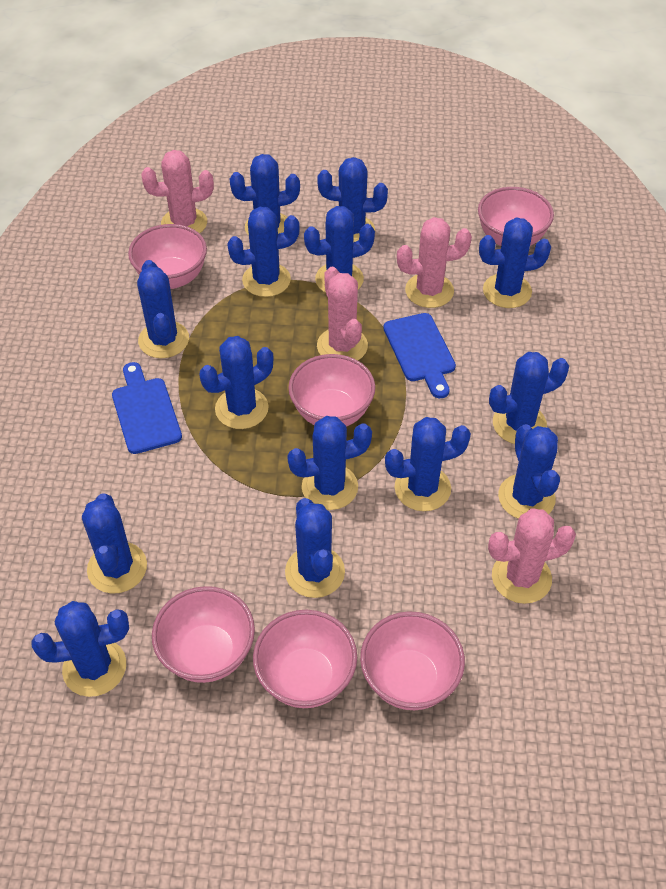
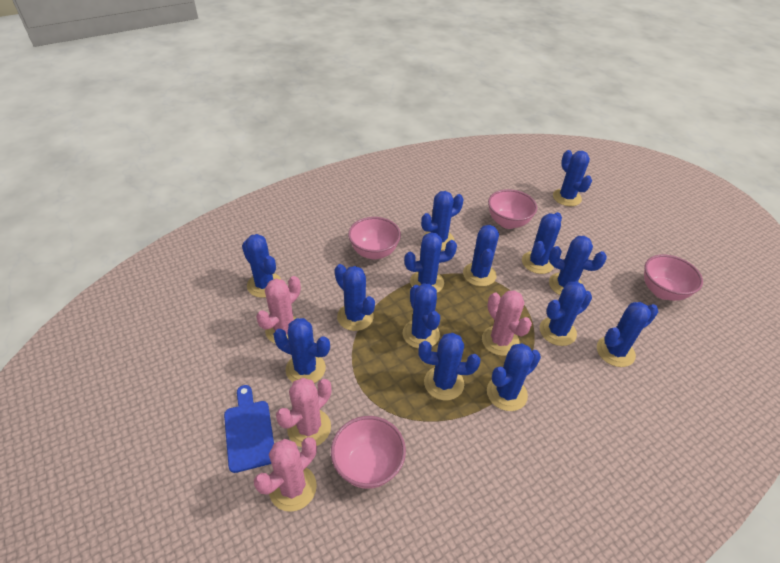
blue cutting board: 2 -> 1
pink bowl: 6 -> 4

